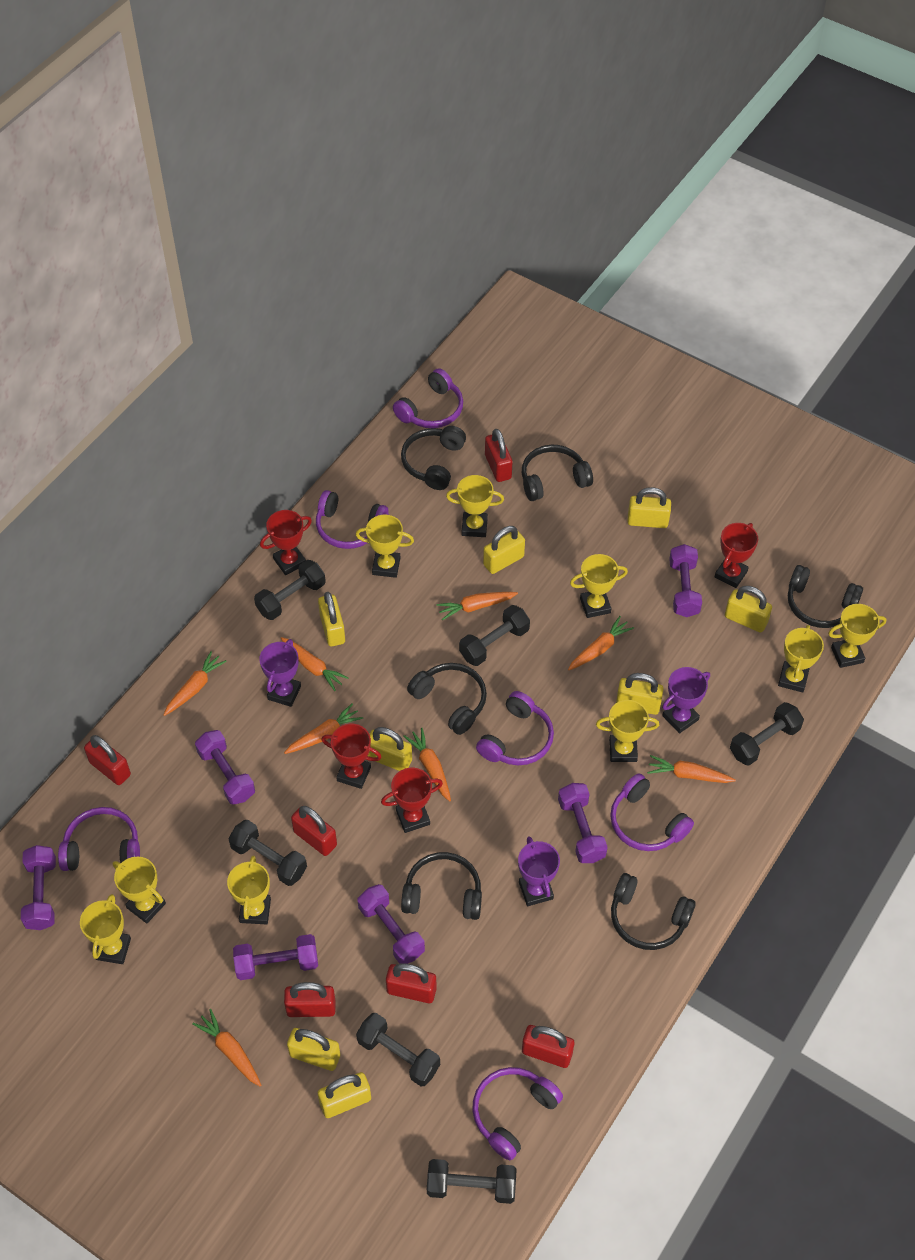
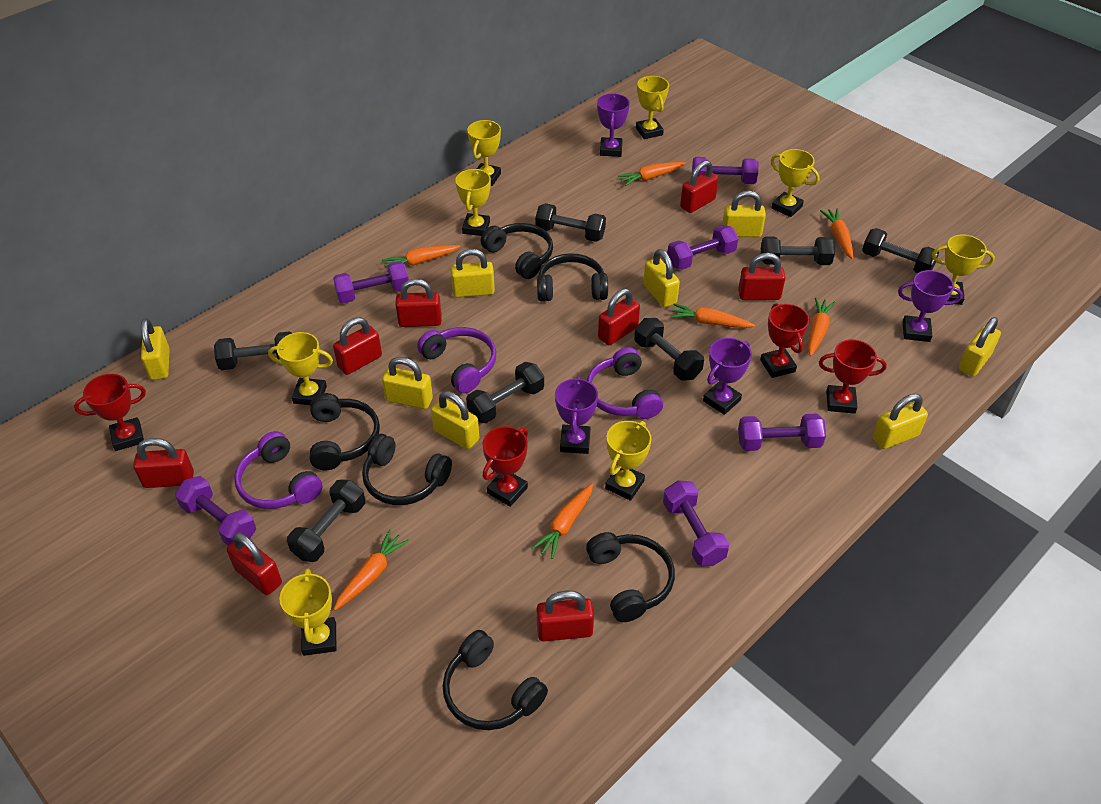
black dumbbell: 6 -> 7
orange carrot: 8 -> 7
purple headphones: 6 -> 3
purple trophy: 3 -> 4
red padlock: 6 -> 8
yellow trophy: 9 -> 8

